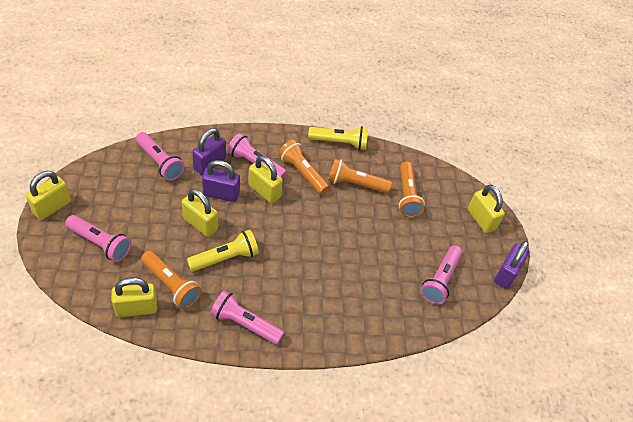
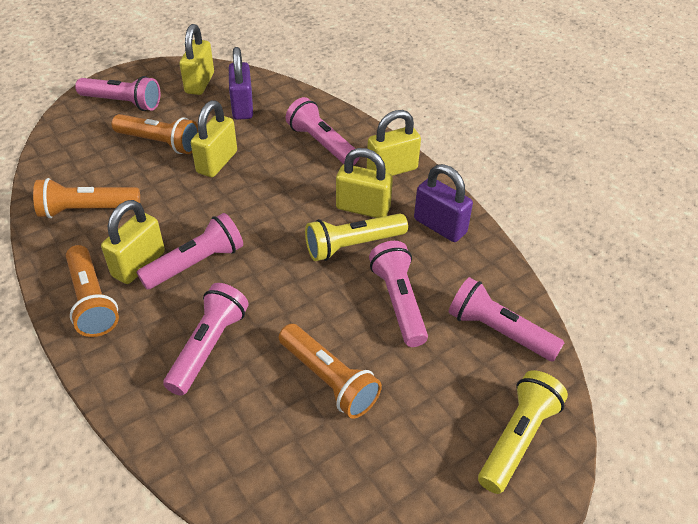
pink flashlight: 5 -> 6
purple padlock: 3 -> 2

